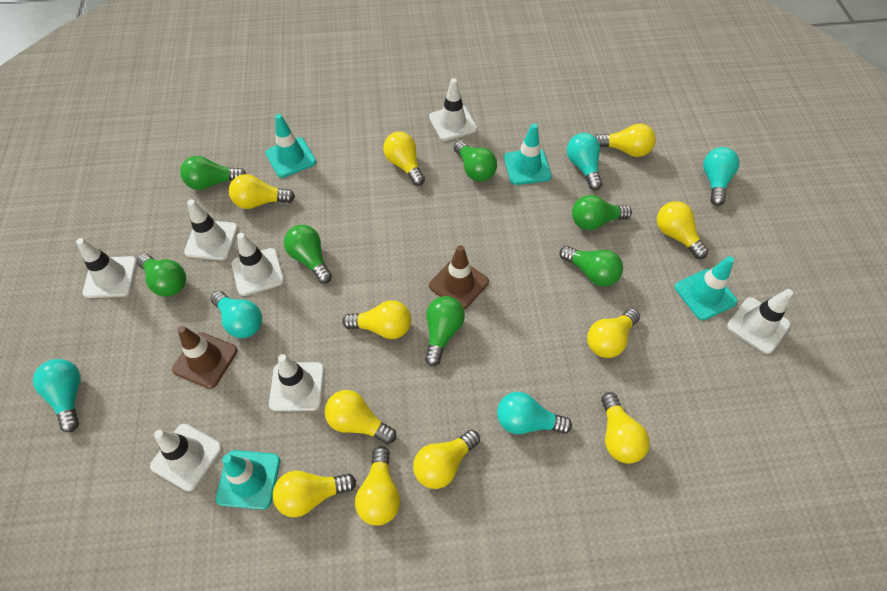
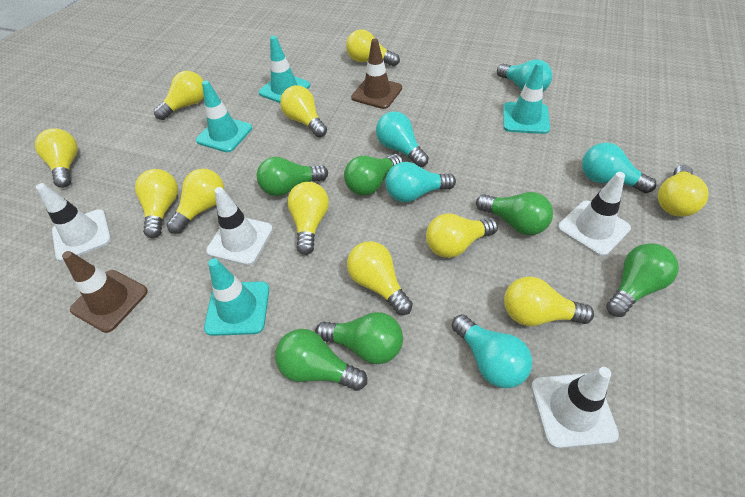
green light bulb: 7 -> 6
white traffic cone: 7 -> 4

